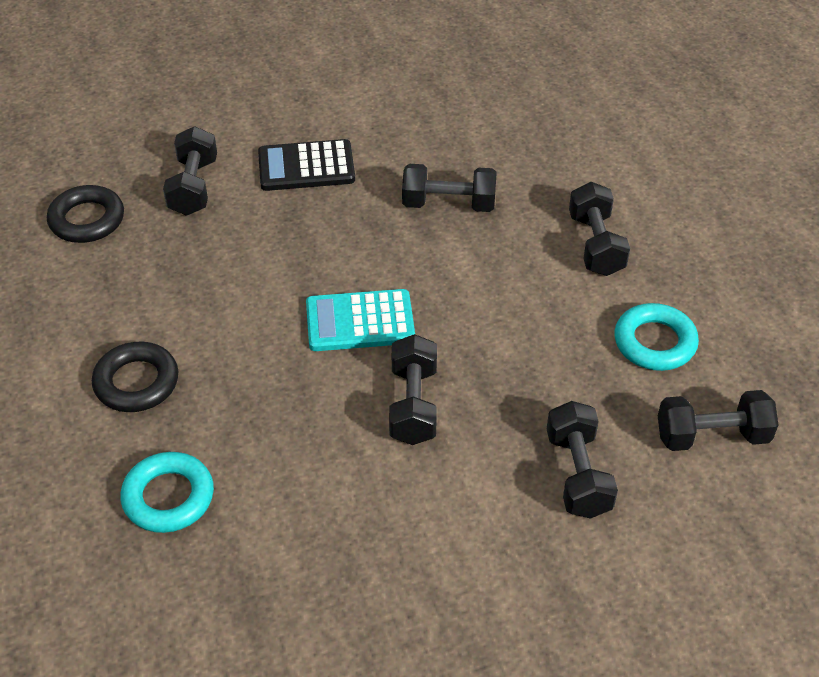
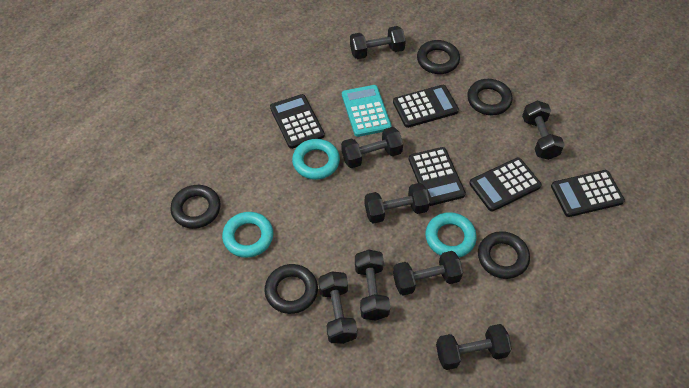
black calculator: 1 -> 5
black dumbbell: 6 -> 8
black ring: 2 -> 5
turquoise ring: 2 -> 3

